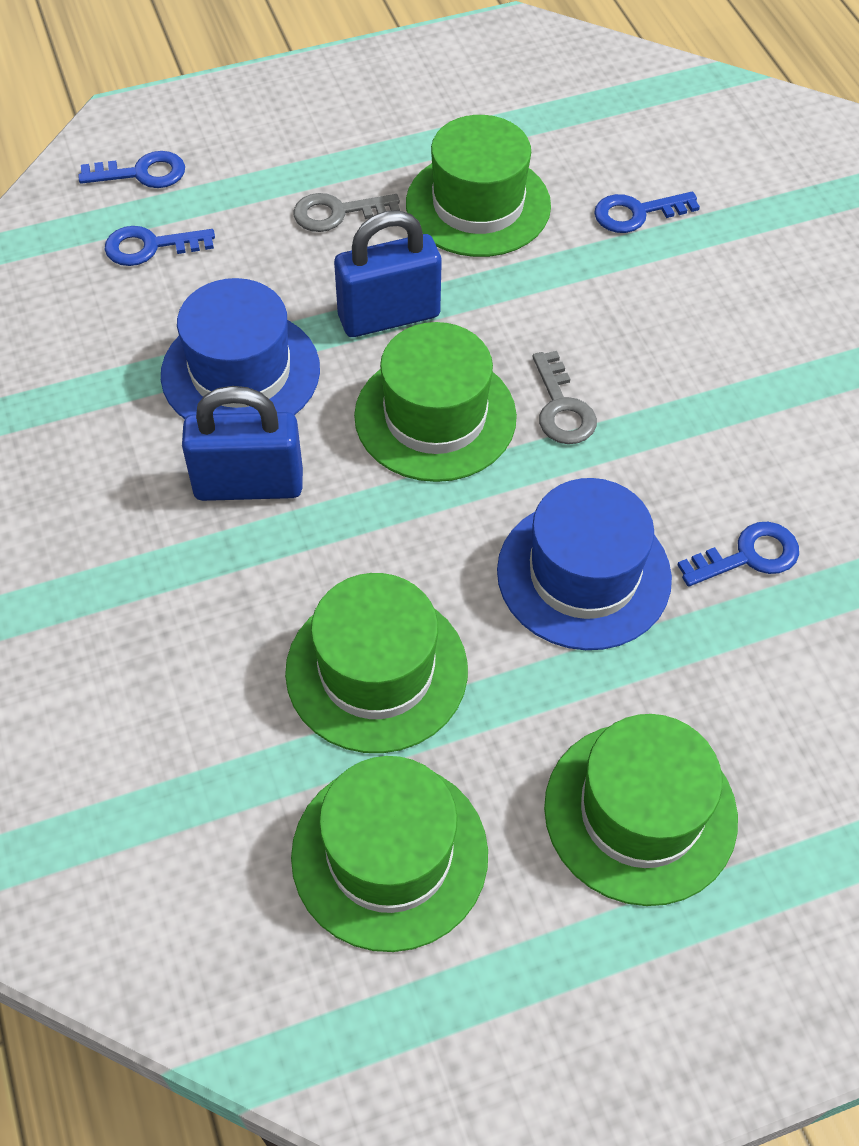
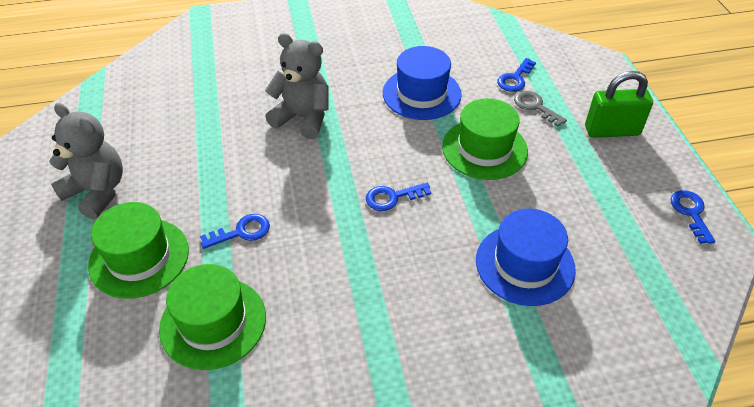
blue padlock: 2 -> 0
green hat: 5 -> 3
green padlock: 0 -> 1
grey key: 2 -> 1
grey teddy bear: 0 -> 2

